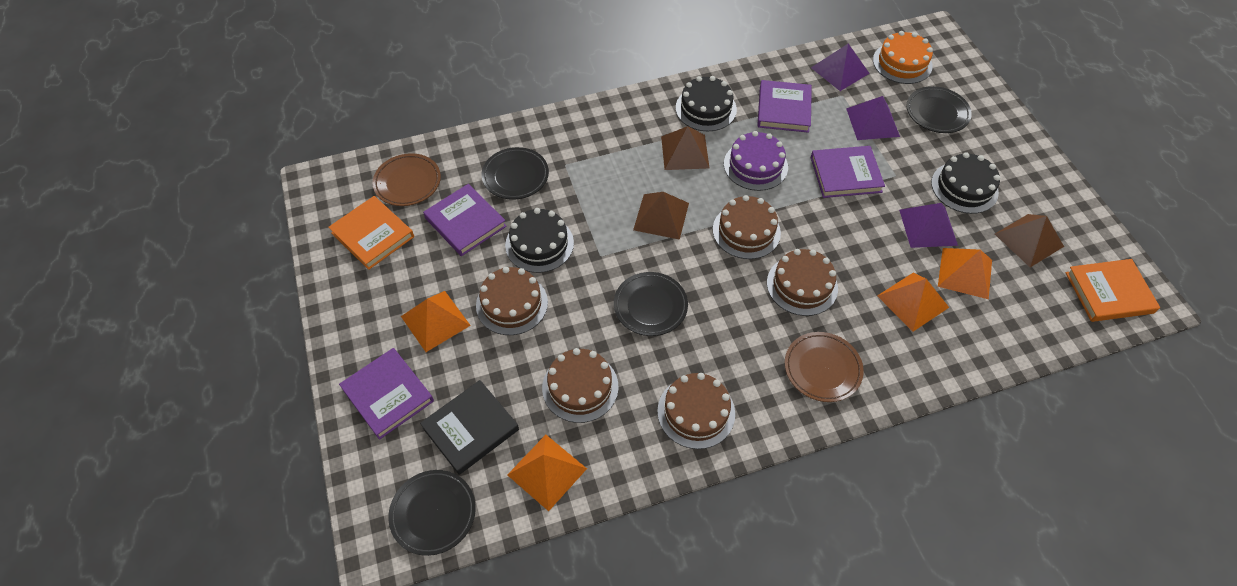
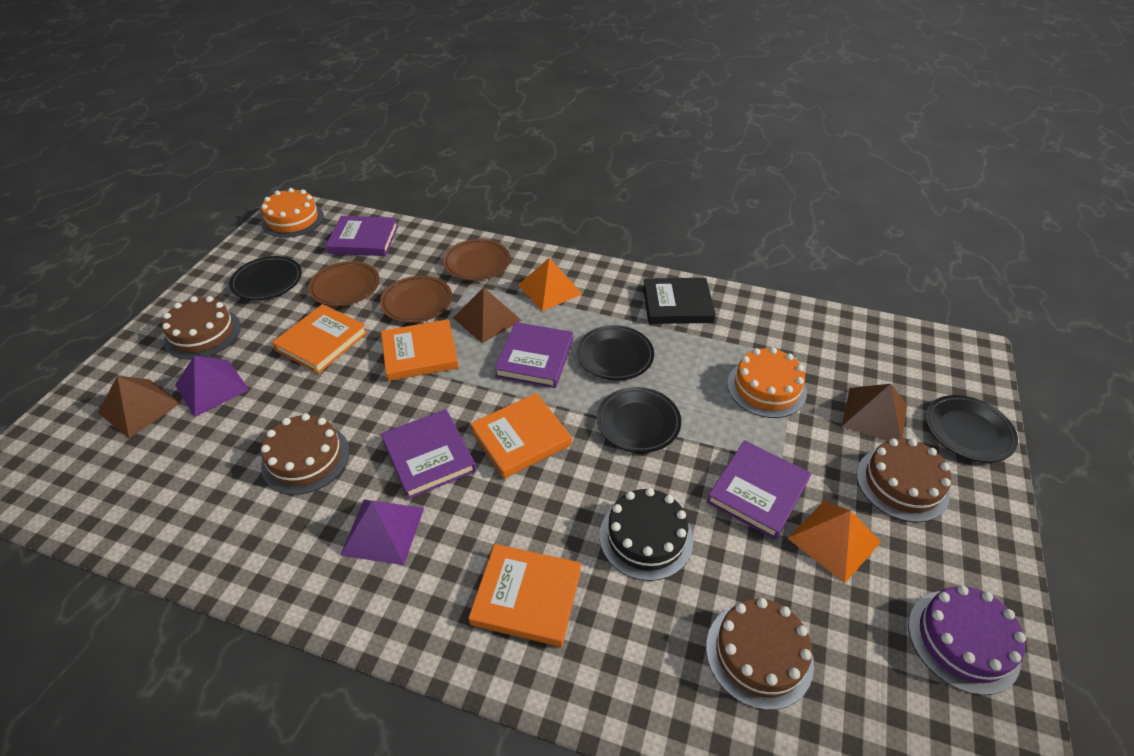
black cake: 3 -> 1
brown cake: 5 -> 4
brown plate: 2 -> 3
orange book: 2 -> 4
orange cake: 1 -> 2
orange pyramid: 4 -> 2
purple pyramid: 3 -> 2

